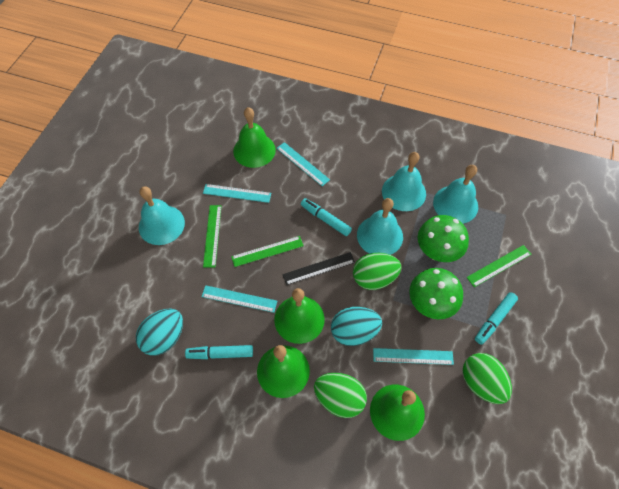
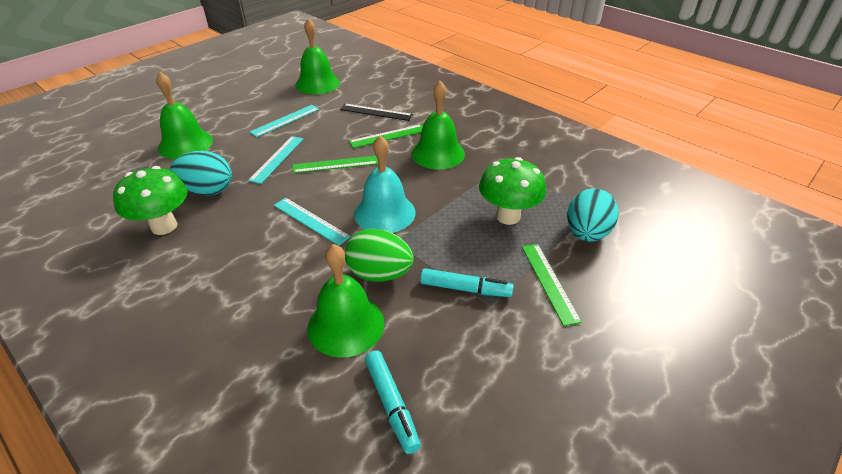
green egg: 3 -> 1
turquoise bell: 4 -> 1
turquoise marker: 3 -> 2
turquoise ruler: 4 -> 3

